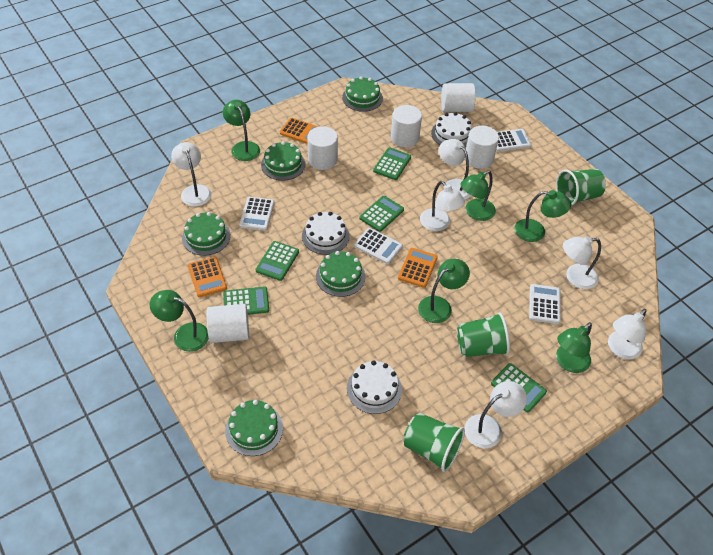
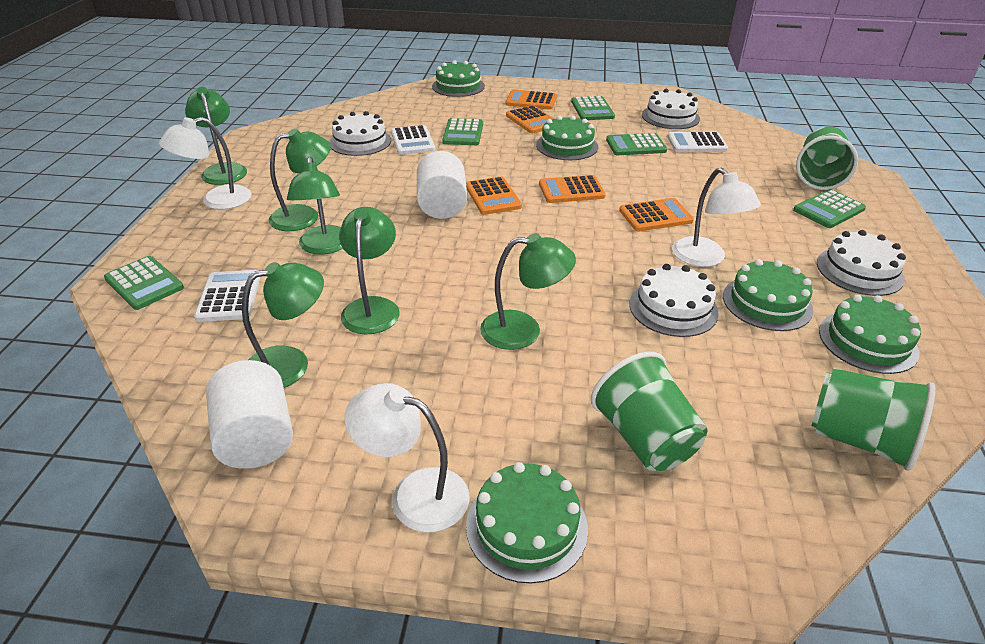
orange calculator: 3 -> 5
white cake: 3 -> 4
white calculator: 4 -> 3
white cylinder: 5 -> 2
white lamp: 6 -> 3

